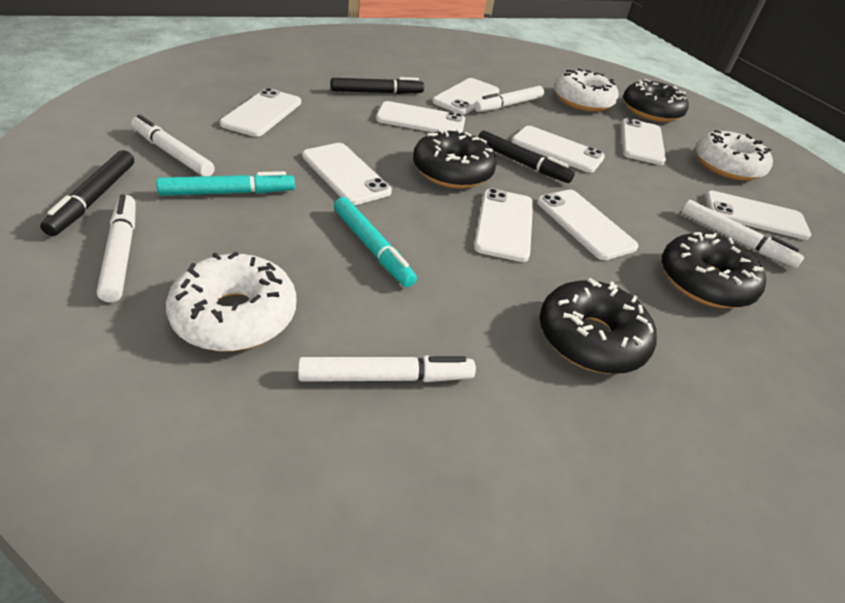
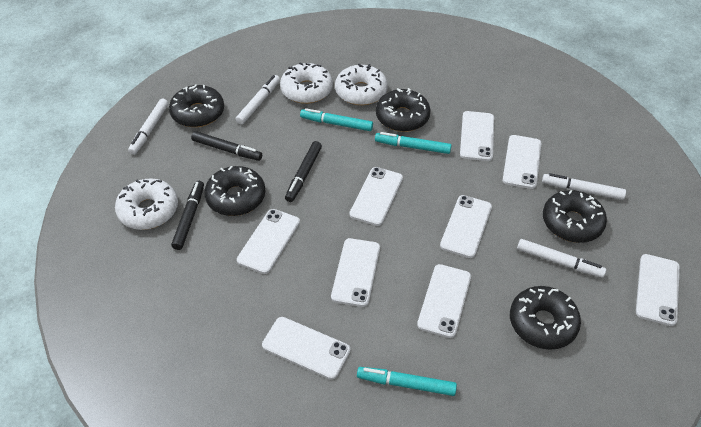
black donut: 4 -> 5
turquoise marker: 2 -> 3
white marker: 5 -> 4

